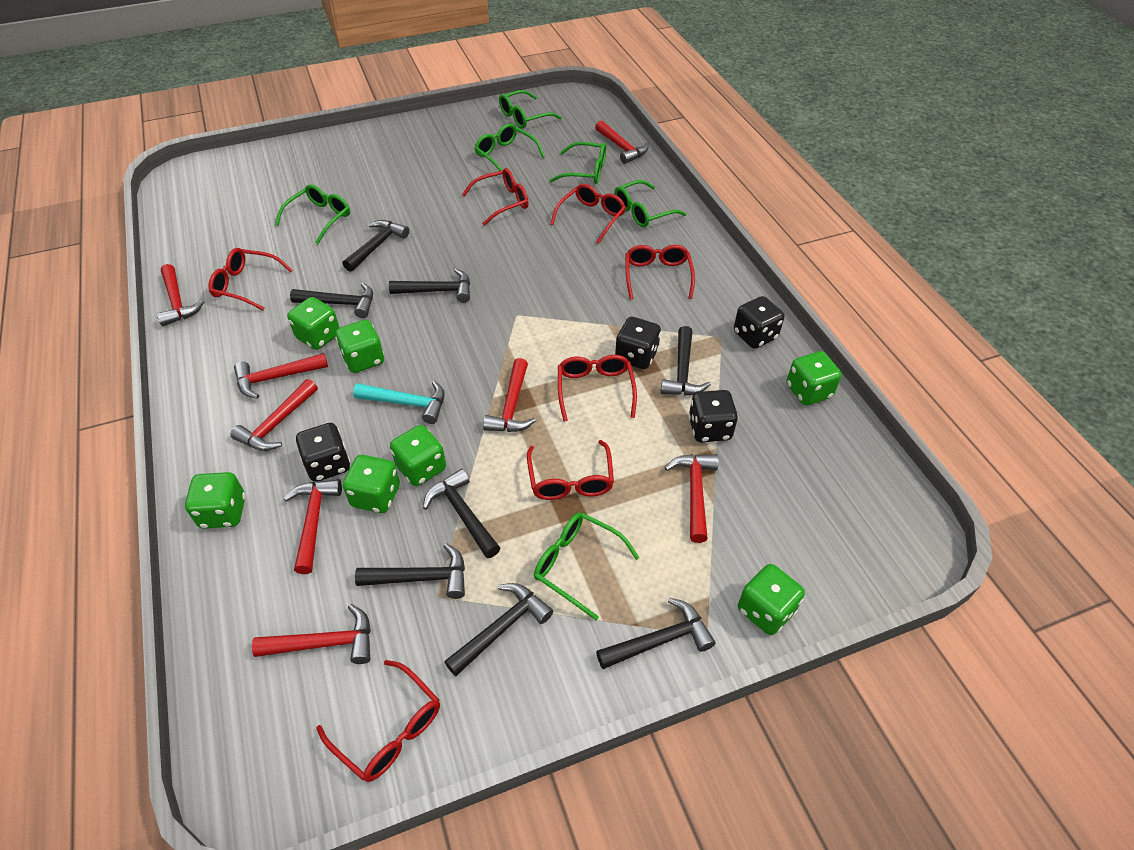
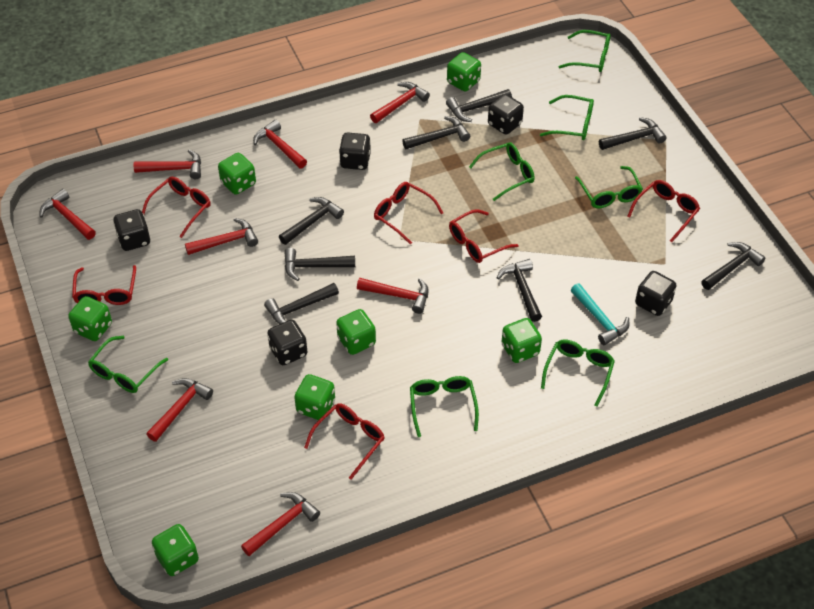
black dice: 4 -> 5
green glasses: 6 -> 7
red glasses: 7 -> 6

